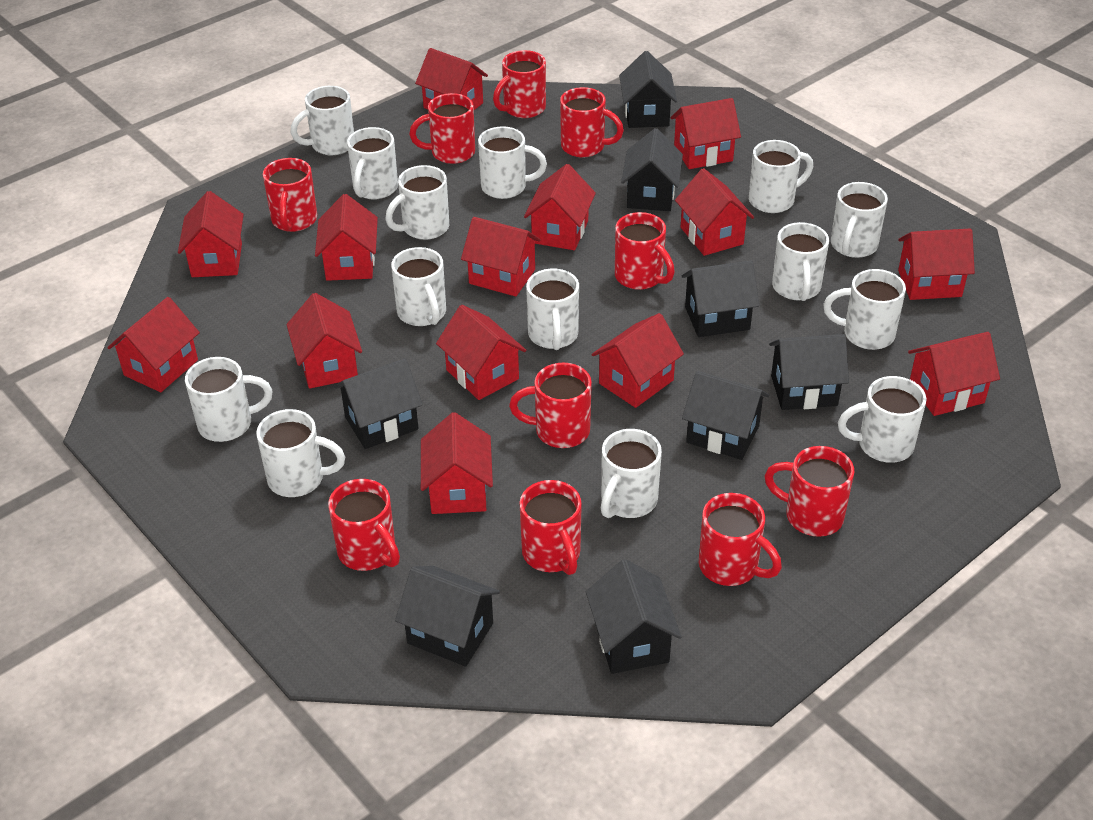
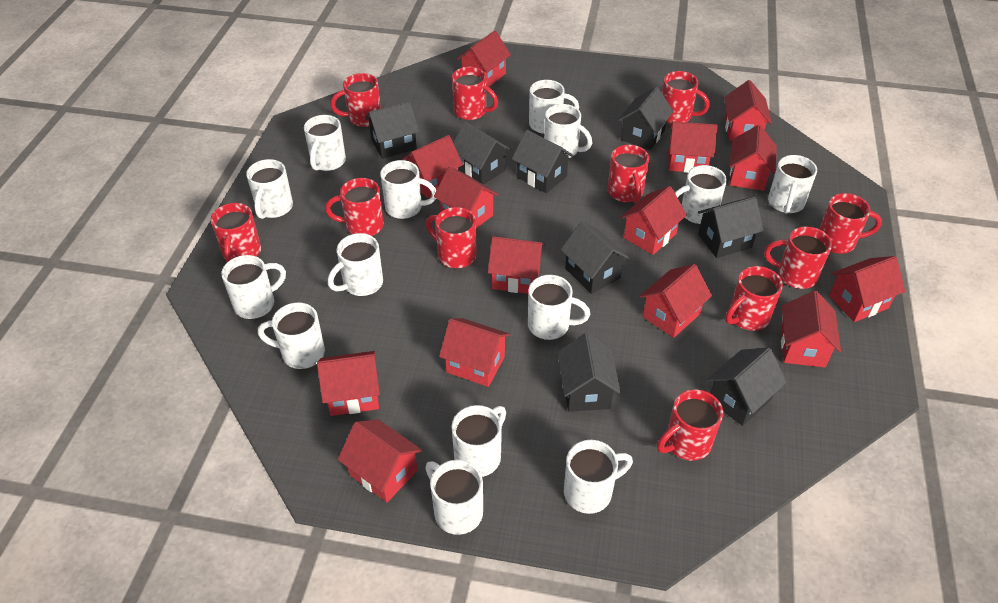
red mug: 10 -> 11

